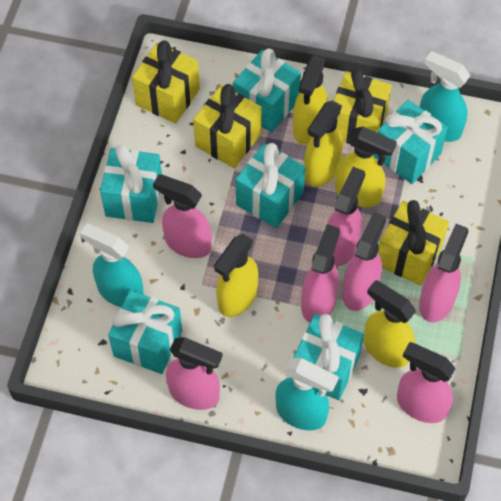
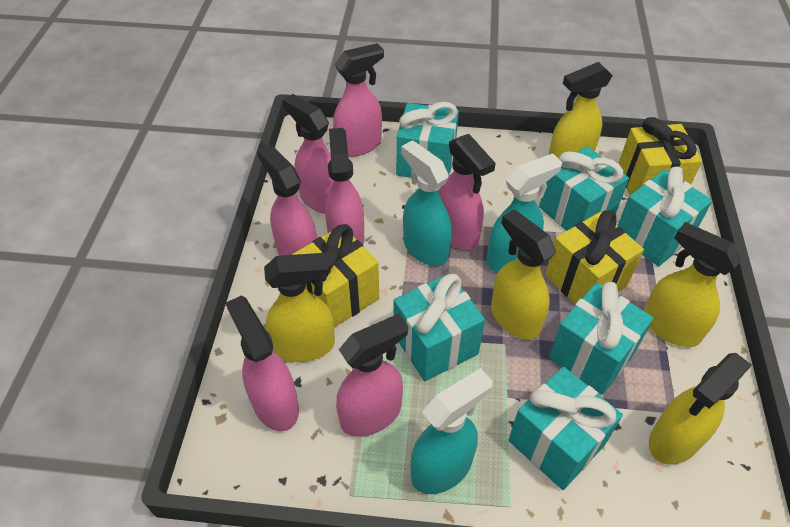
yellow gift: 4 -> 3

